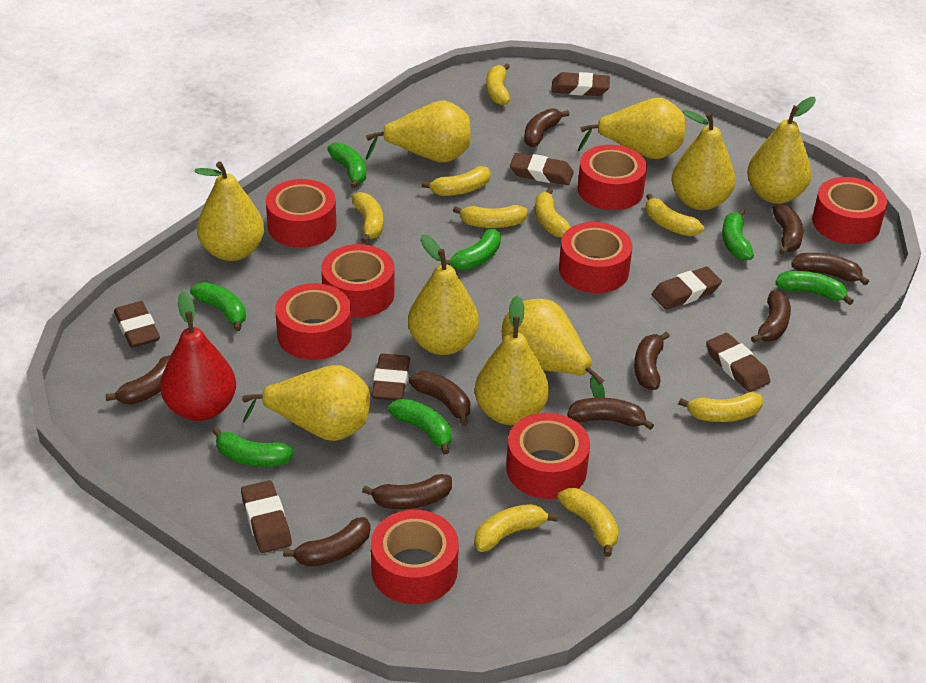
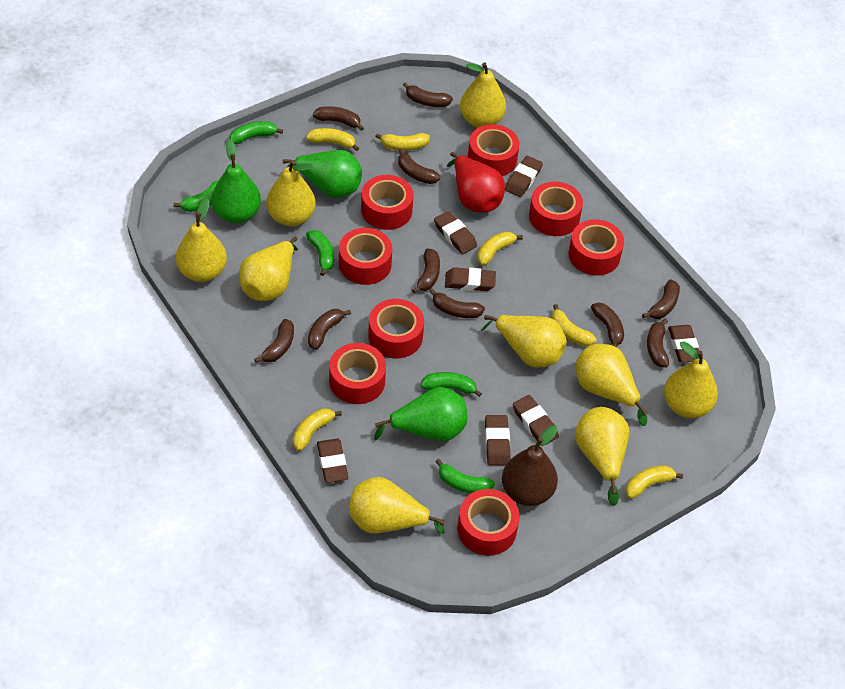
brown pear: 0 -> 1
green banana: 7 -> 5
green pear: 0 -> 3
yellow banana: 9 -> 6

